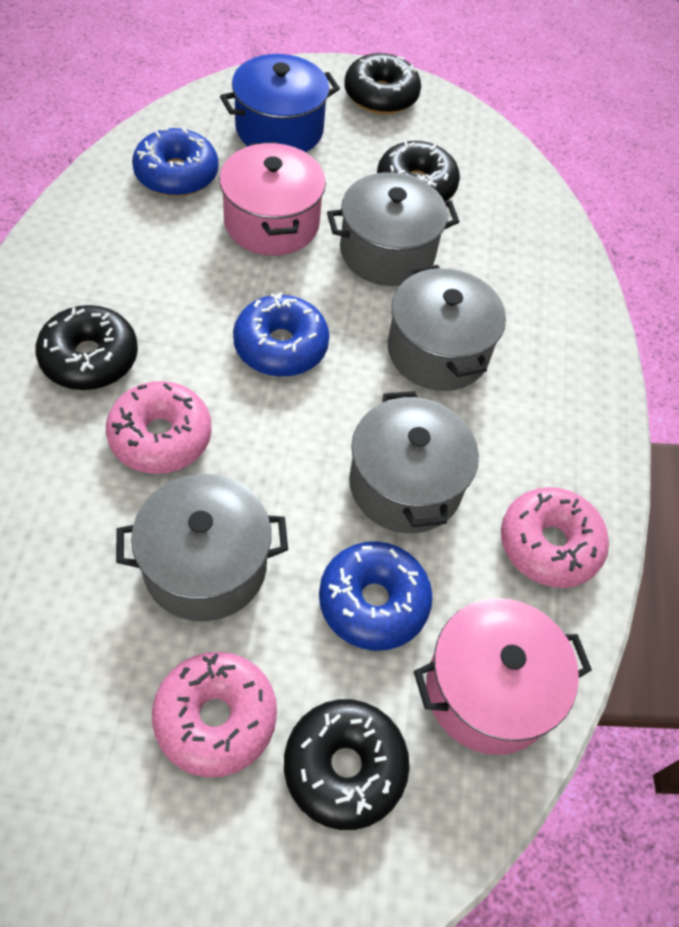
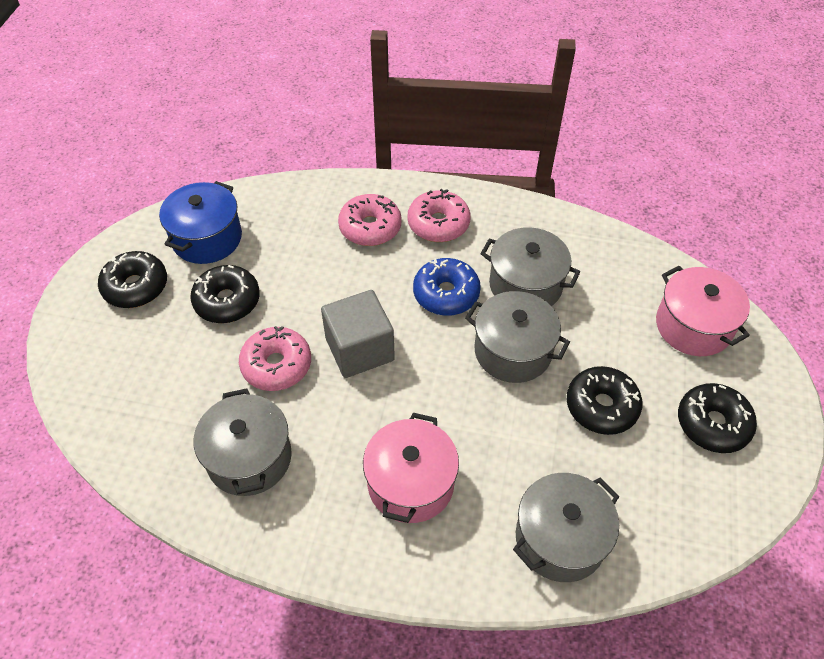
blue donut: 3 -> 1
grey cube: 0 -> 1

